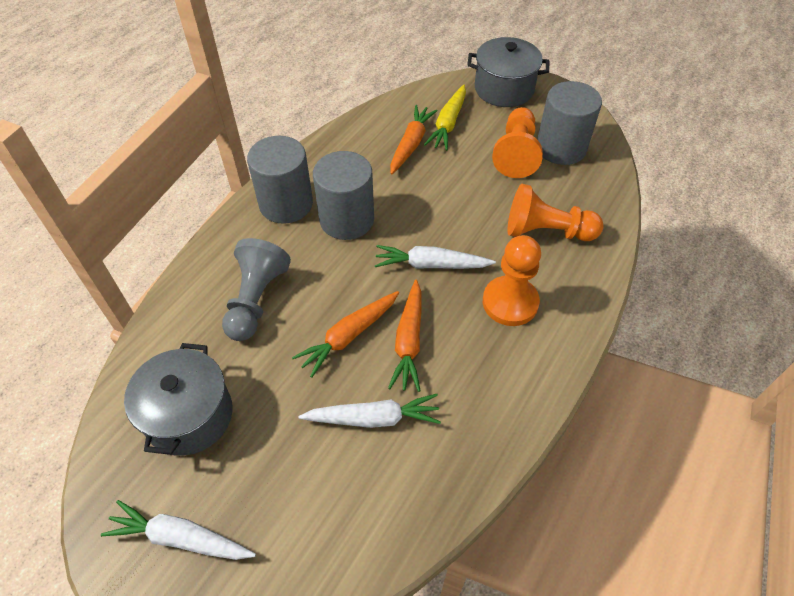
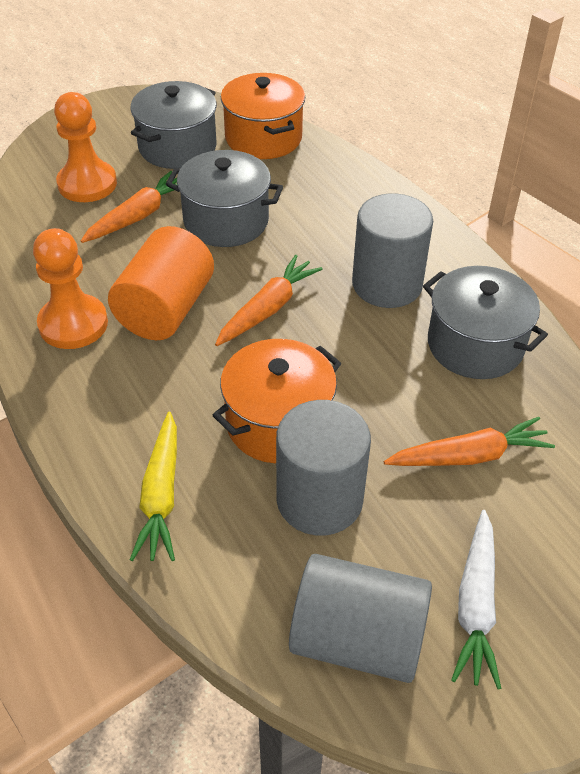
grey pawn: 1 -> 0
grey pot: 2 -> 3
orange cylinder: 0 -> 1
orange pawn: 3 -> 2
orange pot: 0 -> 2
white carrot: 3 -> 1

